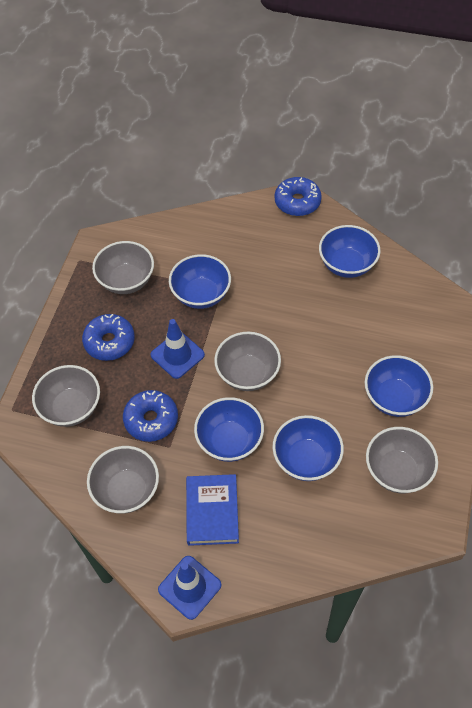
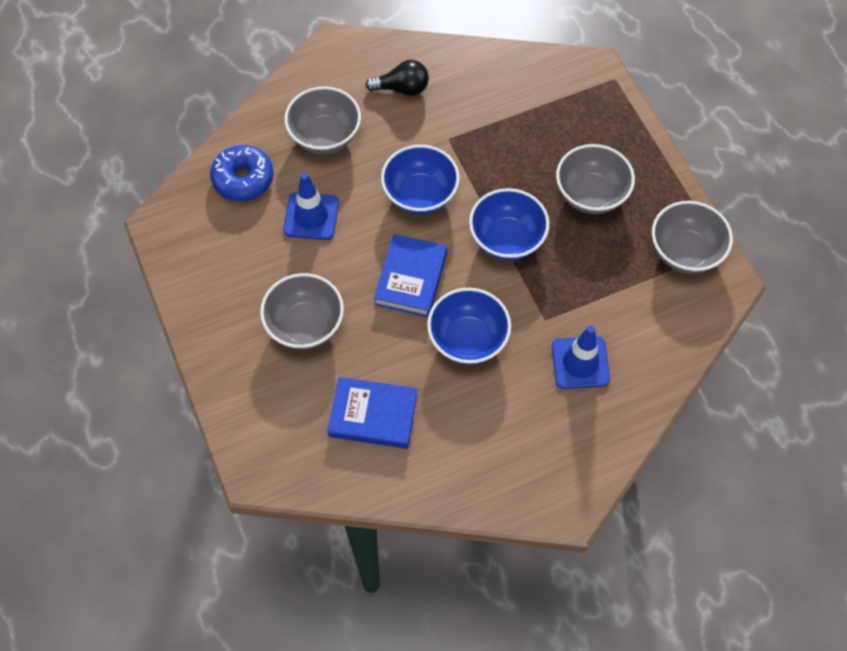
black light bulb: 0 -> 1
blue book: 1 -> 2
blue bowl: 5 -> 3
blue donut: 3 -> 1
grey bowl: 5 -> 4

